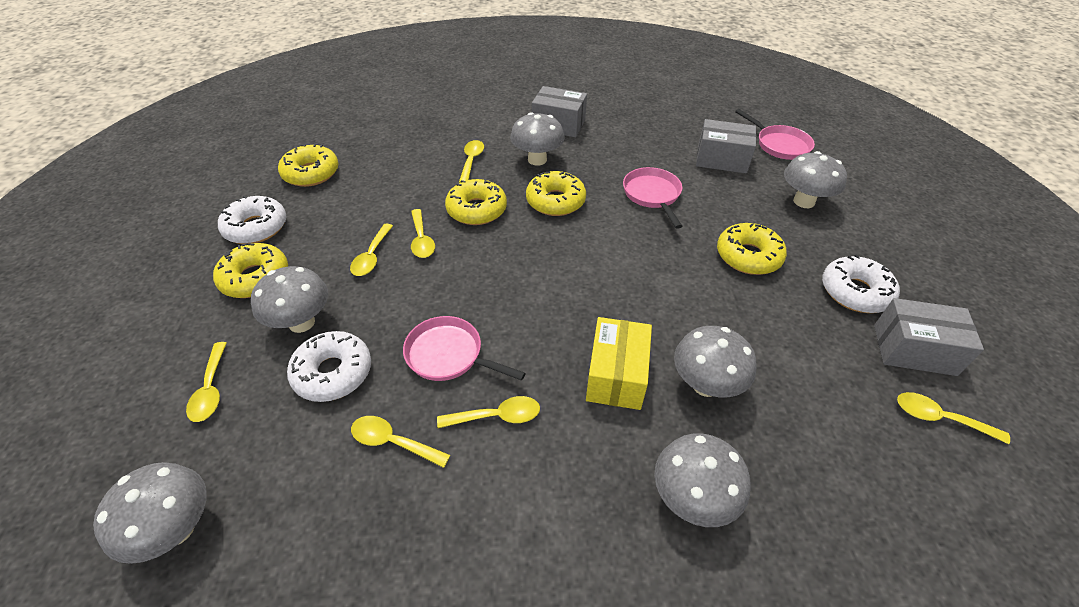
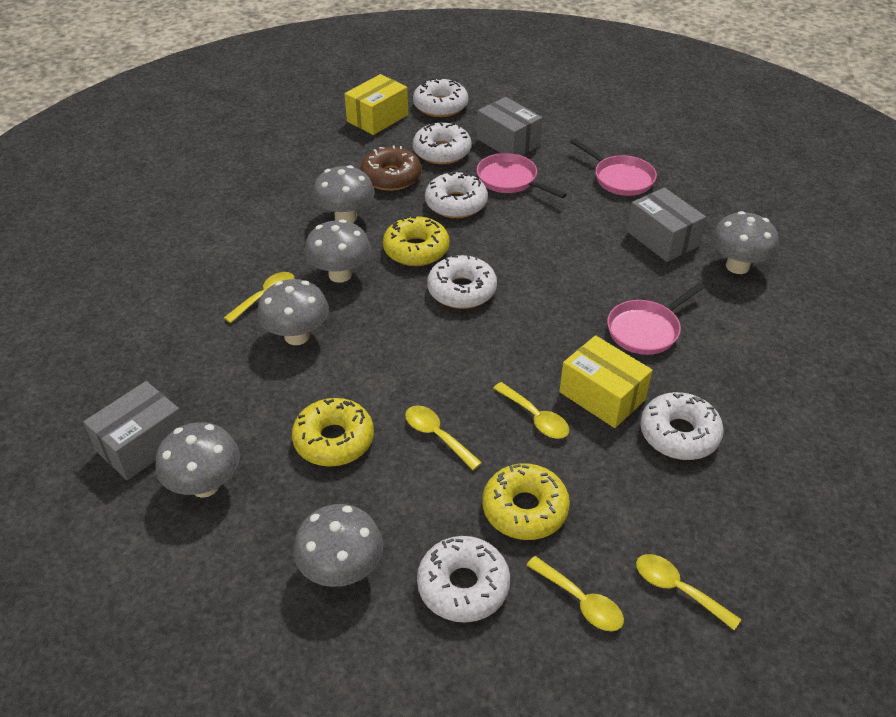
brown donut: 0 -> 1
white donut: 3 -> 6
yellow box: 1 -> 2
yellow donut: 5 -> 3
yellow spoon: 7 -> 5

